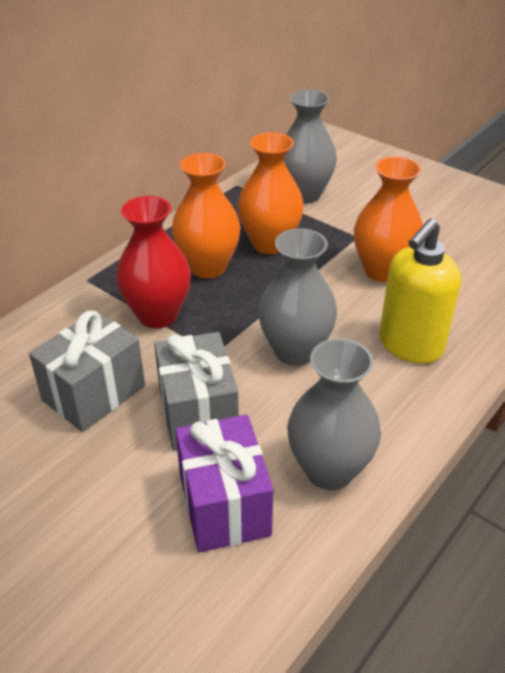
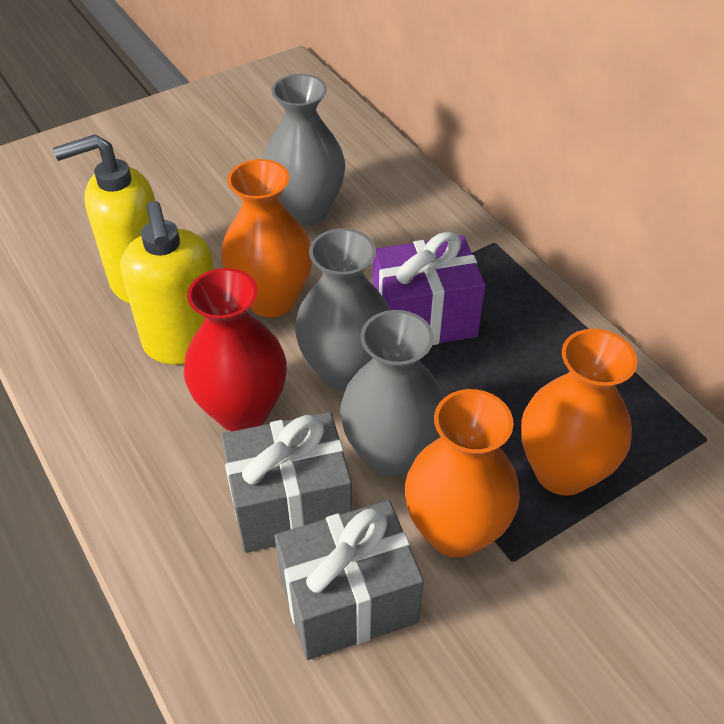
yellow soap dispenser: 1 -> 2

